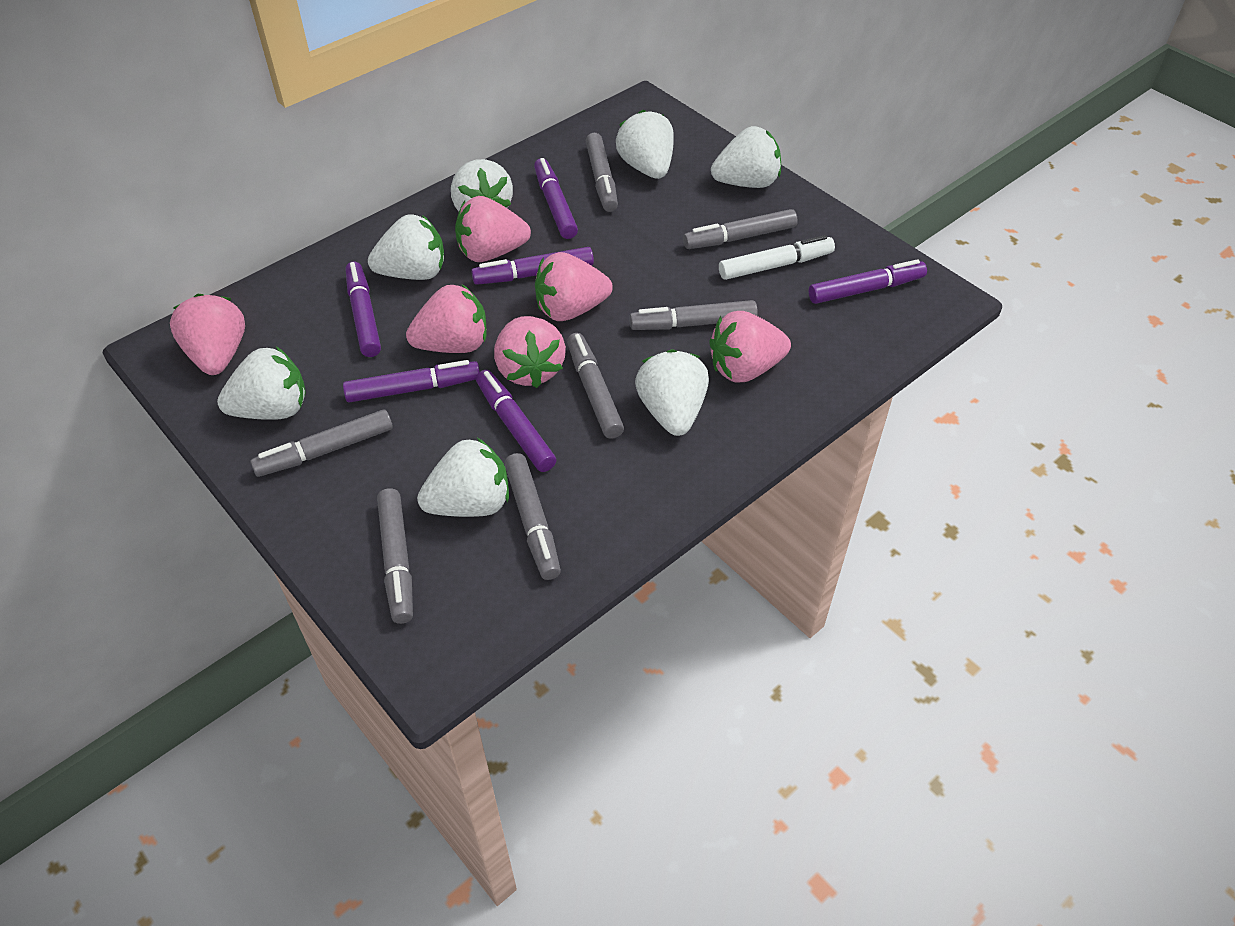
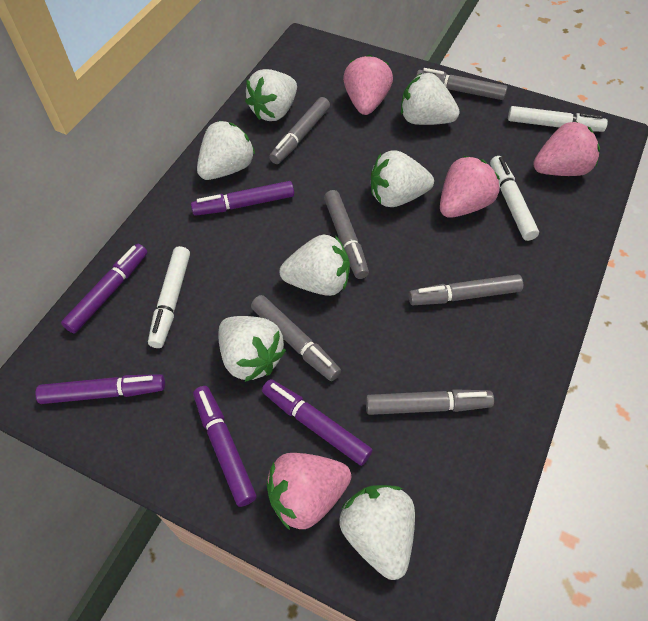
grey marker: 7 -> 6
pink strawberry: 6 -> 4
purple marker: 6 -> 5
white marker: 1 -> 3

